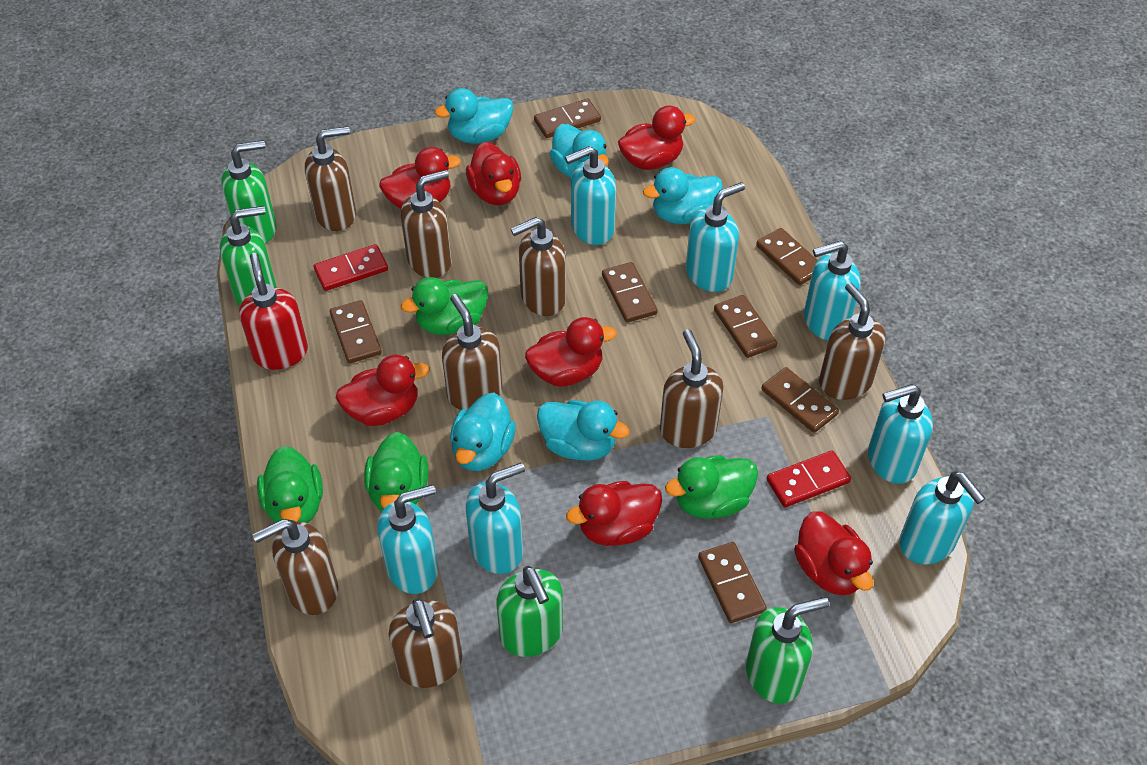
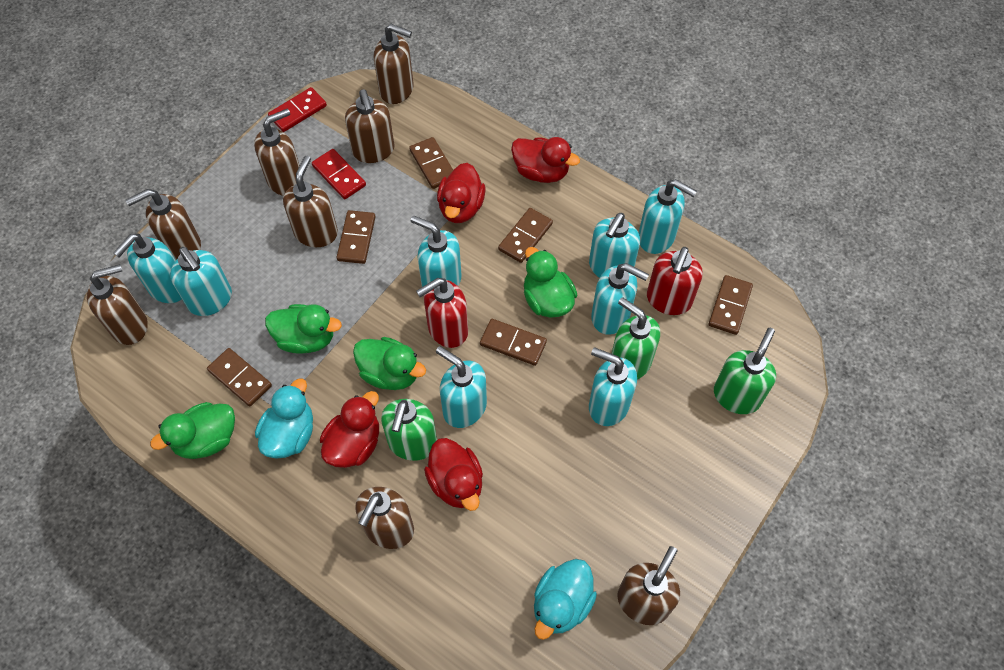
brown domino: 7 -> 6
green soap dispenser: 4 -> 3
red duck: 7 -> 4
red soap dispenser: 1 -> 2
turquoise duck: 5 -> 2
turquoise soap dispenser: 7 -> 8

